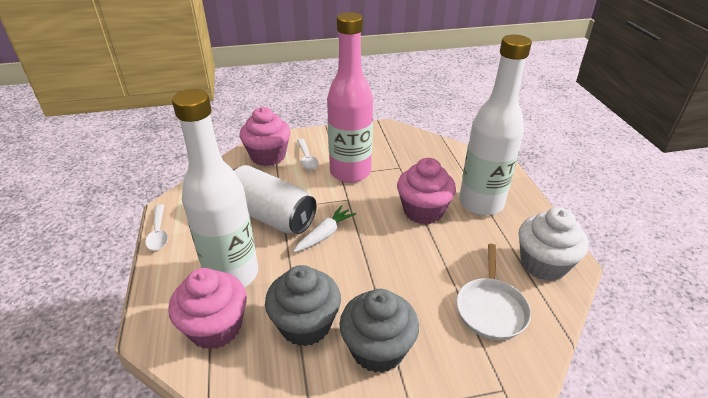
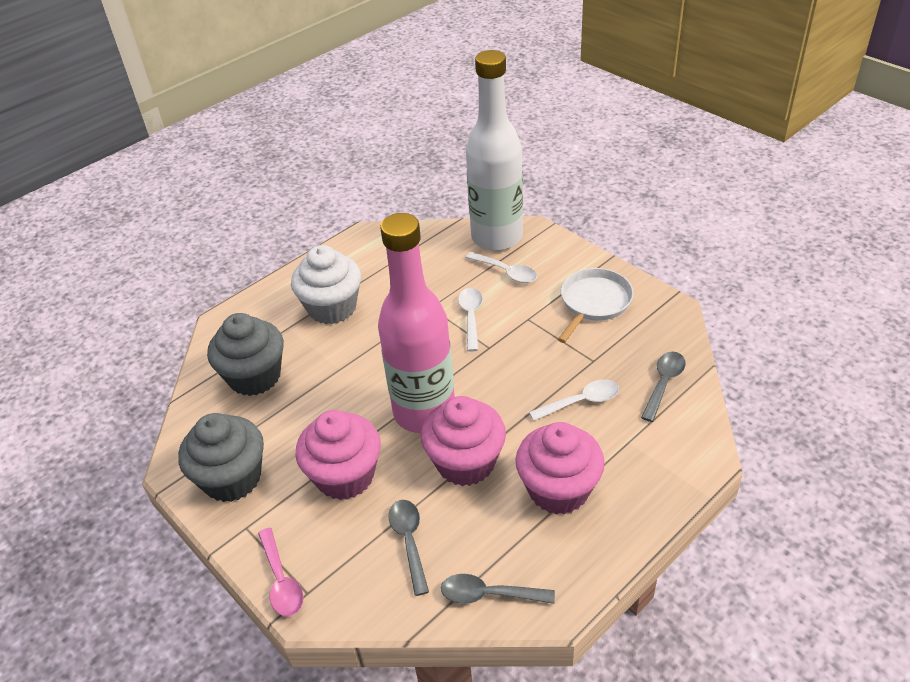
grey spoon: 0 -> 3
pink spoon: 0 -> 1
white bottle: 2 -> 1
white can: 1 -> 0
white carrot: 1 -> 0
white spoon: 2 -> 3

